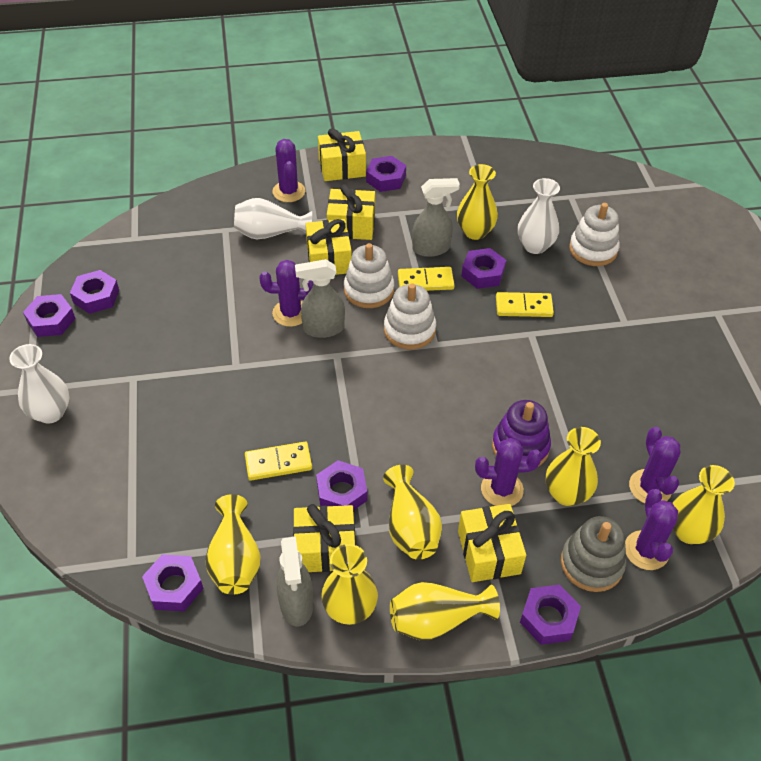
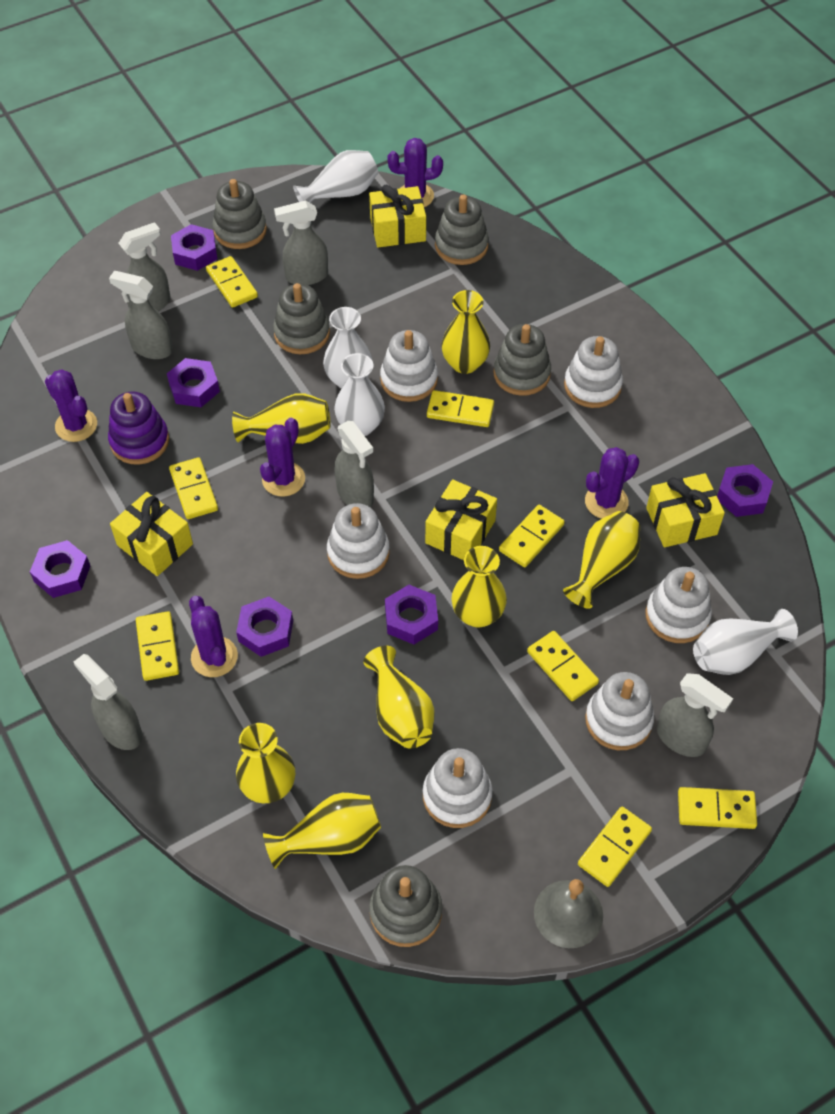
grey bell: 0 -> 1
grey spray bottle: 3 -> 6
grey stacking toy: 1 -> 5
purple nut: 7 -> 6
white stacking toy: 3 -> 6
white vase: 3 -> 4
yellow domino: 3 -> 8
yellow gift: 5 -> 4

